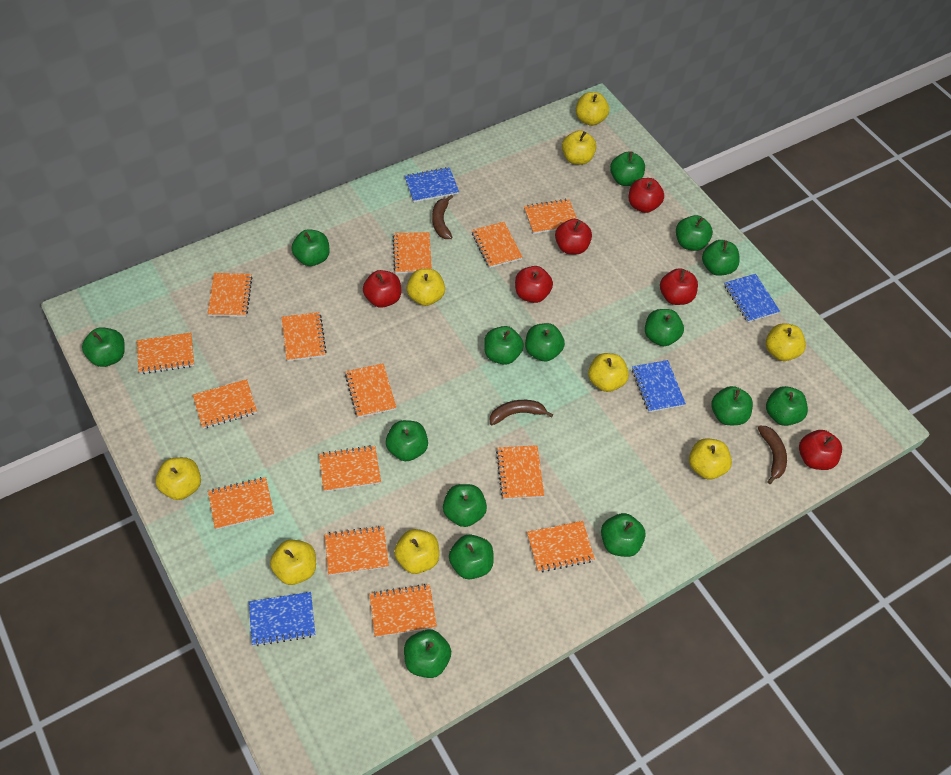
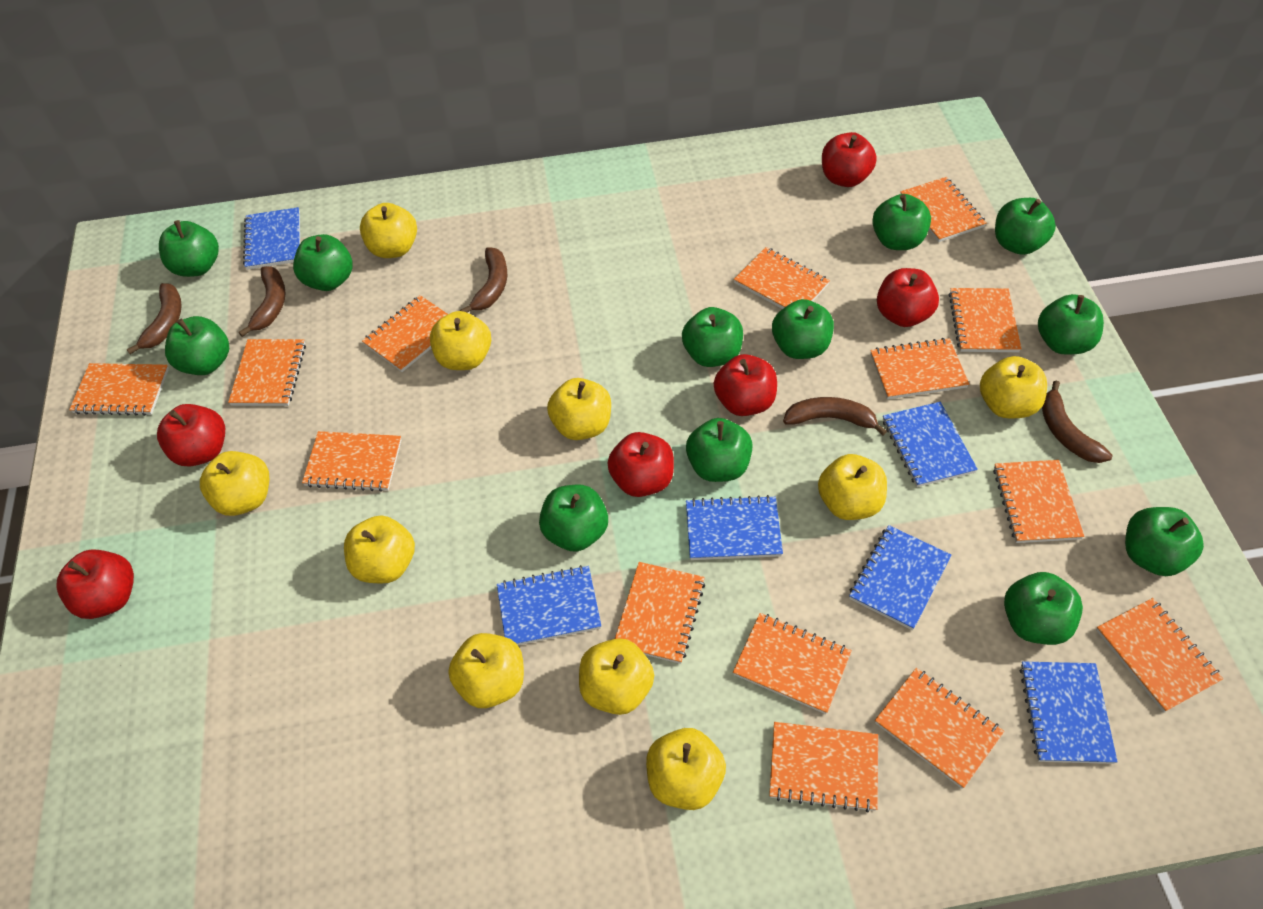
blue notebook: 4 -> 6
brown banana: 3 -> 5
green apple: 15 -> 12
yellow apple: 9 -> 10

